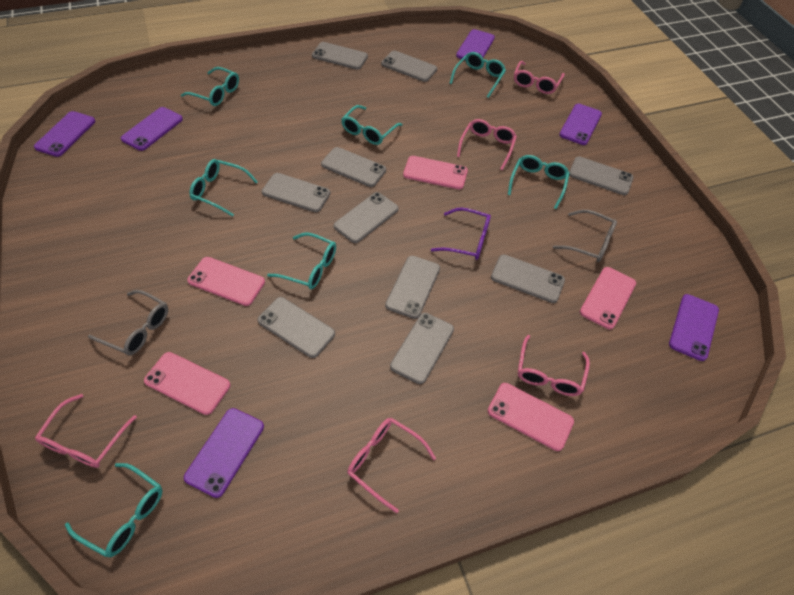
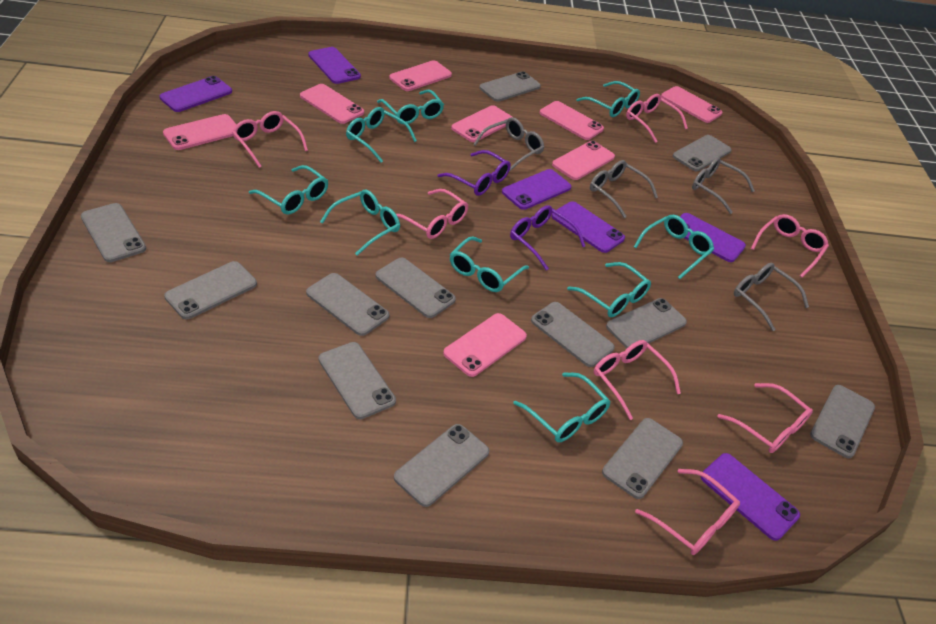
grey glasses: 2 -> 4
grey phone: 10 -> 12
pink glasses: 5 -> 7
pink phone: 5 -> 8
purple glasses: 1 -> 2
turquoise glasses: 7 -> 9

